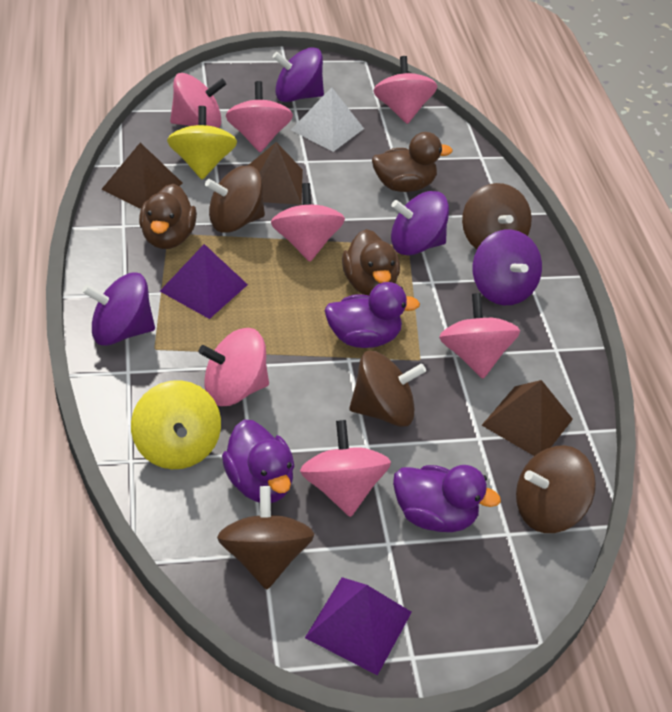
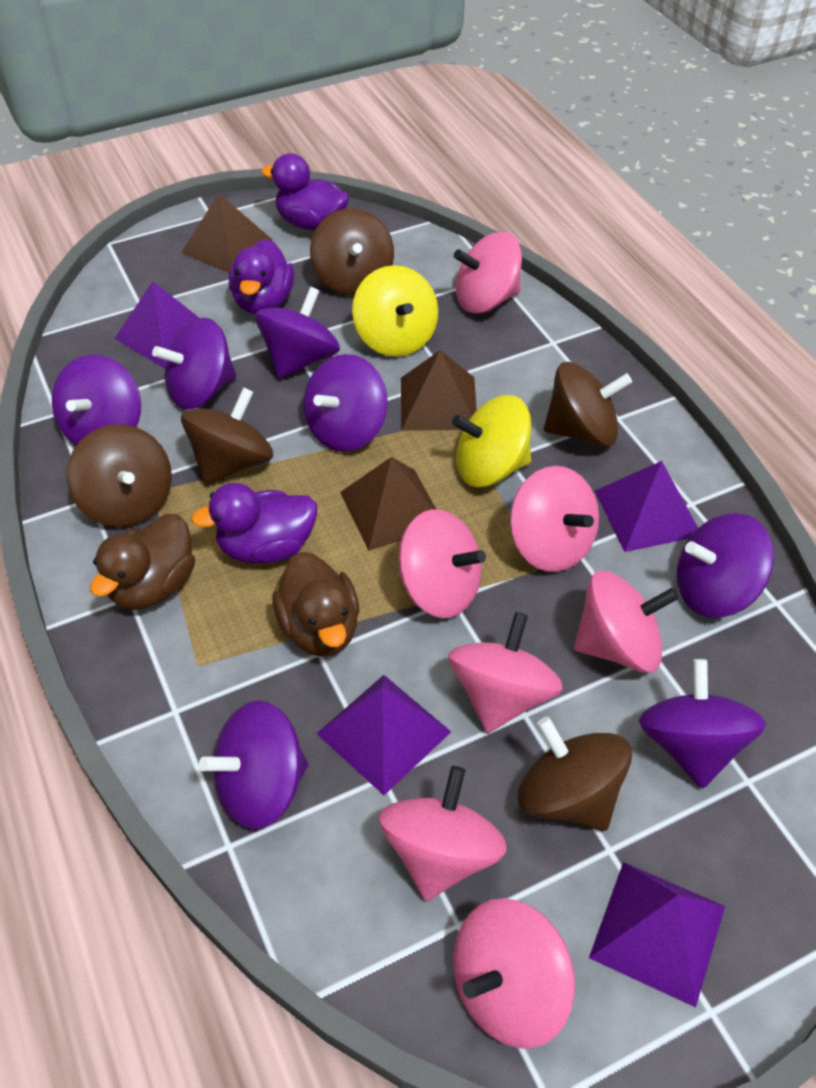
brown duck: 3 -> 2
purple pyramid: 2 -> 4
purple spinning top: 4 -> 7
white pyramid: 1 -> 0

